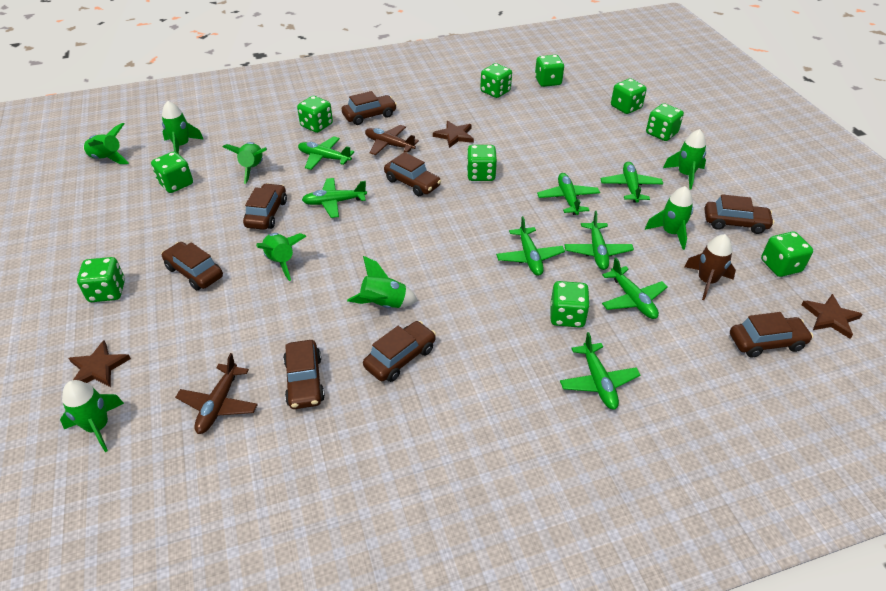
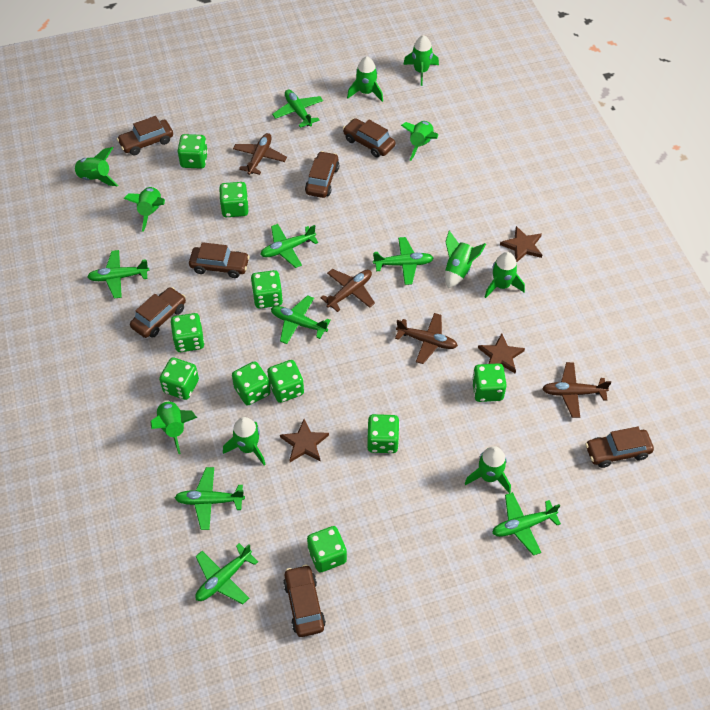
brown car: 8 -> 7
brown plane: 2 -> 4
brown rocket: 1 -> 0
green rocket: 8 -> 10

